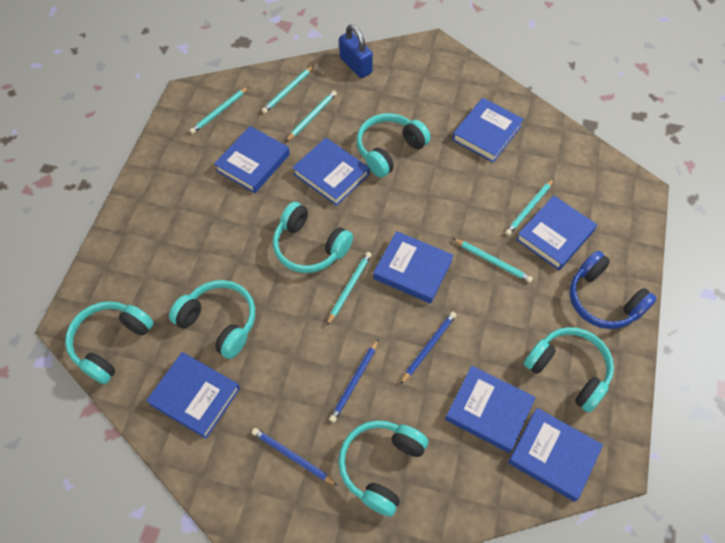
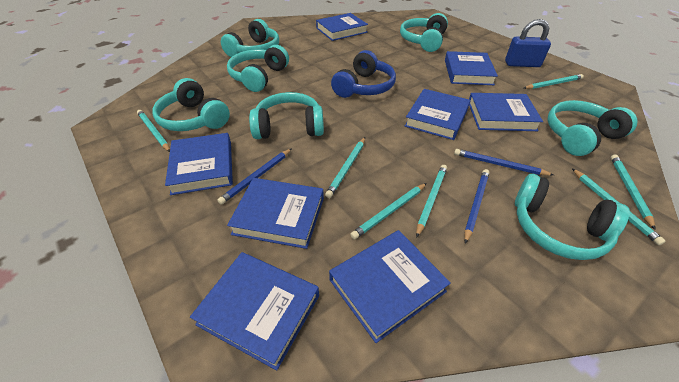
turquoise headphones: 6 -> 7
turquoise pencil: 6 -> 7

